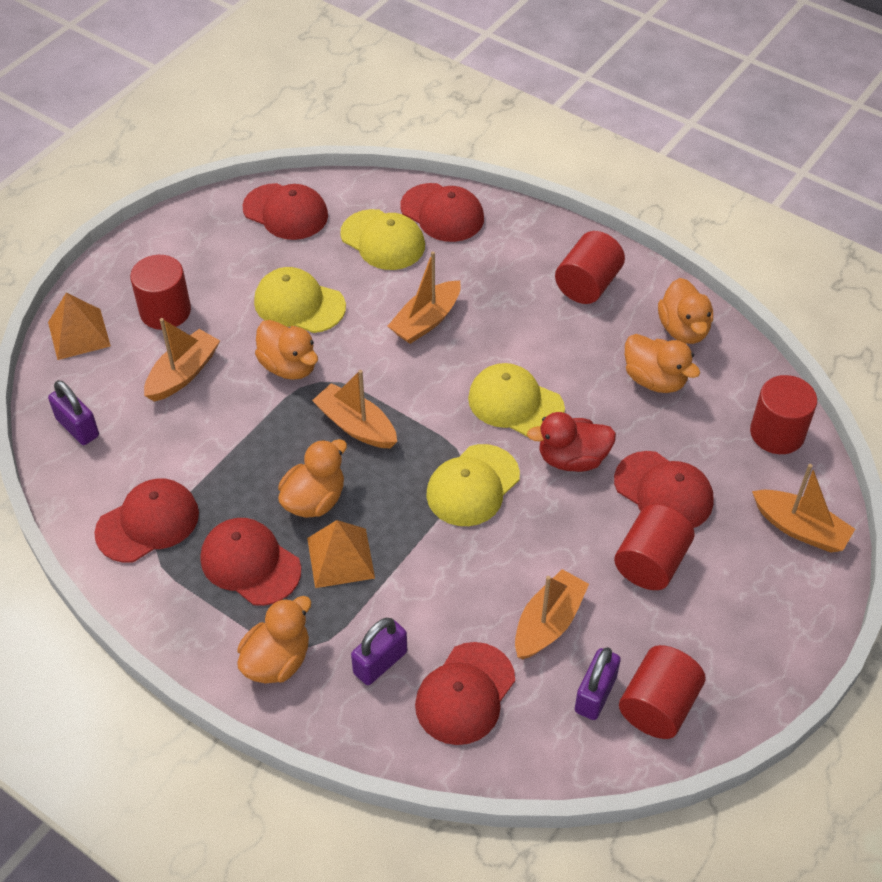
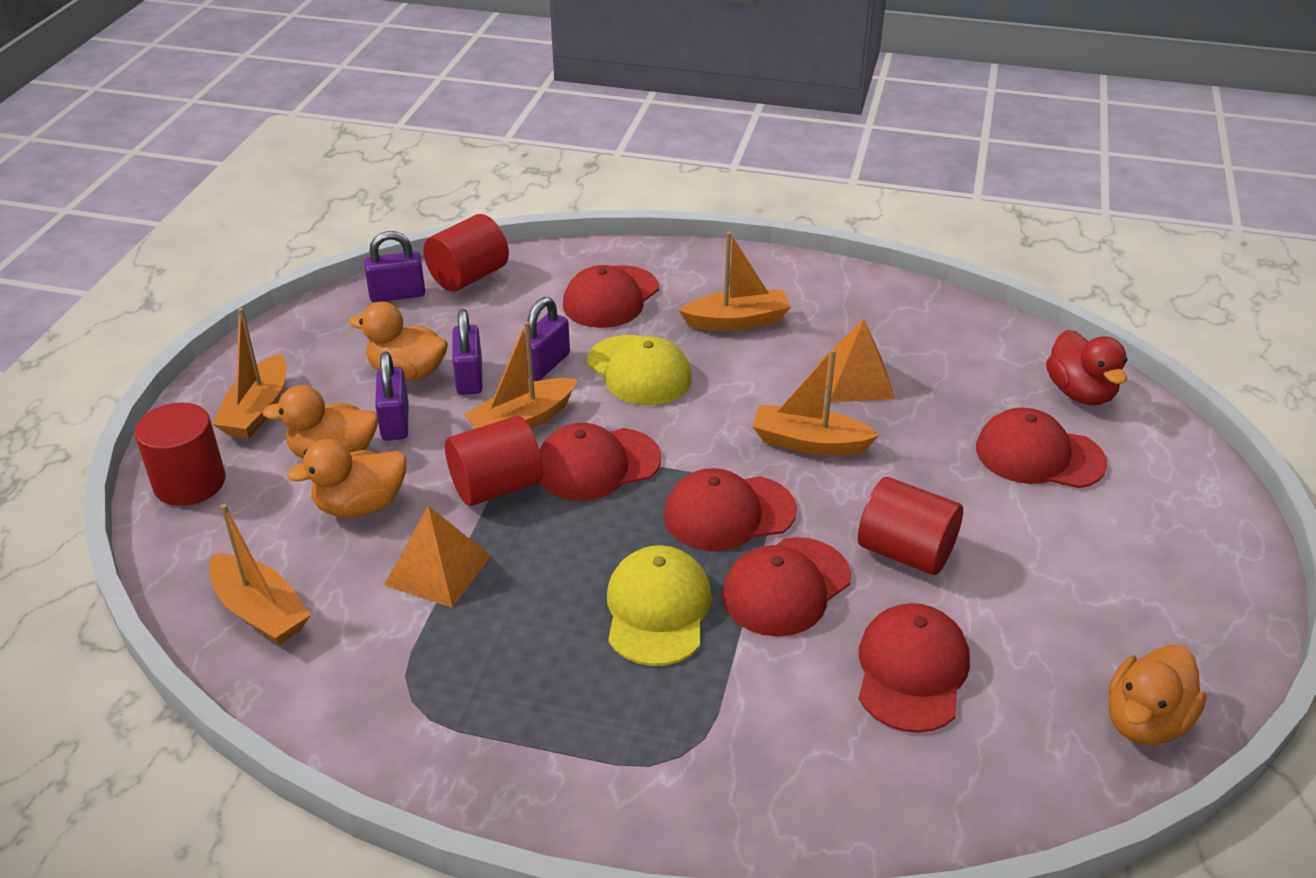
orange duck: 5 -> 4
purple padlock: 3 -> 4
red cylinder: 5 -> 4
yellow cap: 4 -> 2

